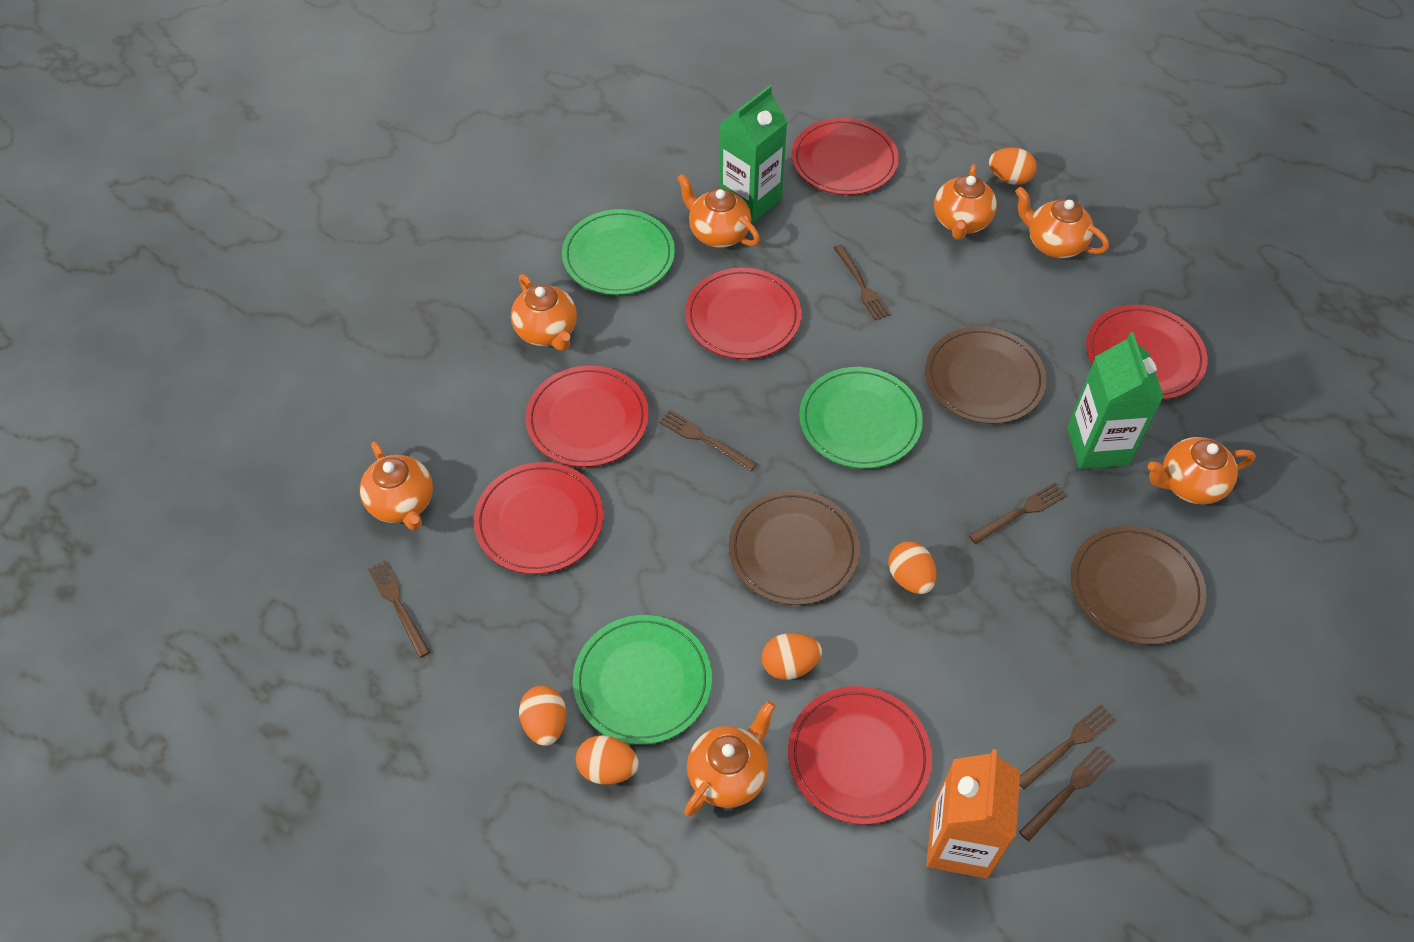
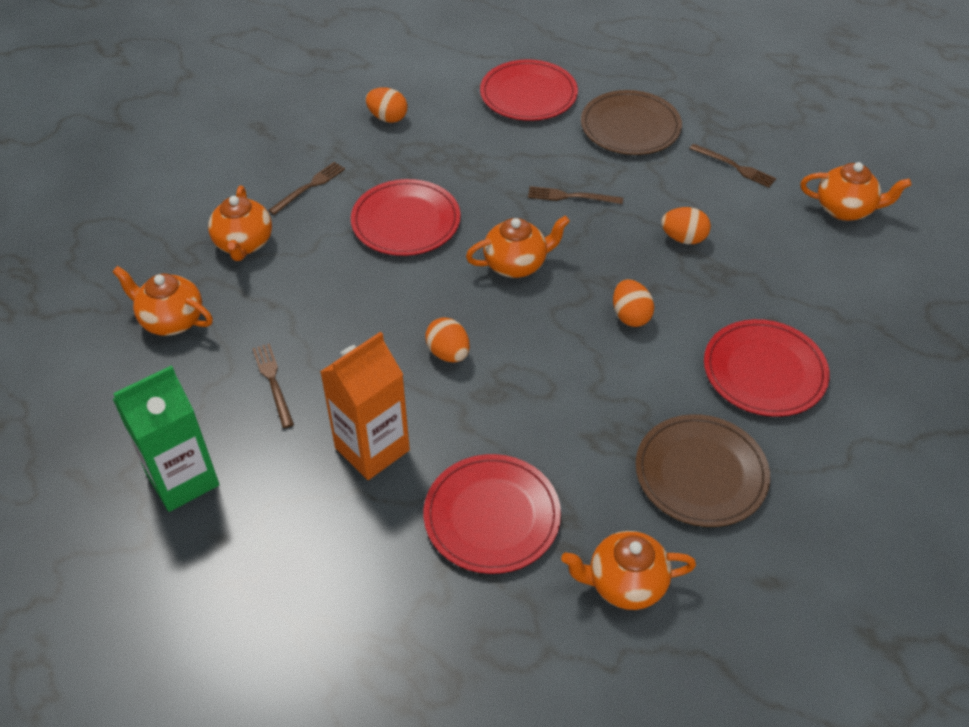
brown fork: 6 -> 4
brown plate: 3 -> 2
green carton: 2 -> 1
green plate: 3 -> 0
orange egg: 5 -> 4
orange teapot: 7 -> 5
red plate: 6 -> 4

